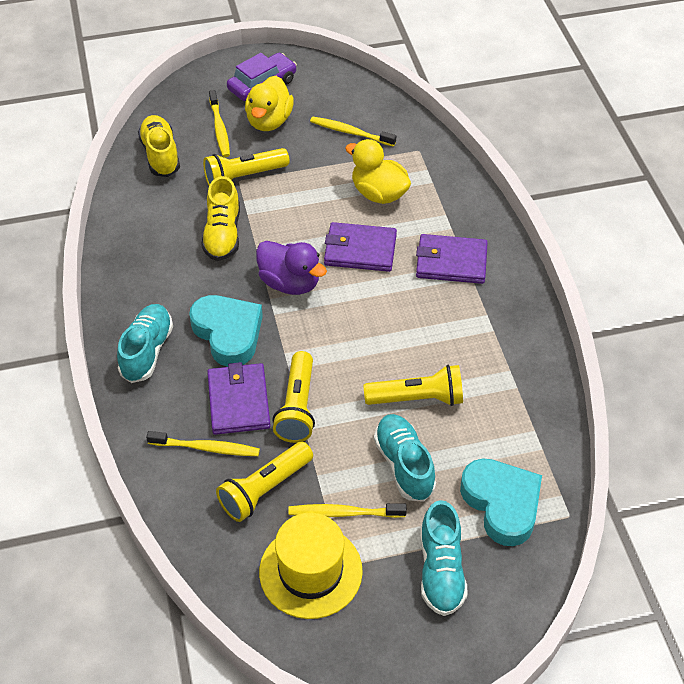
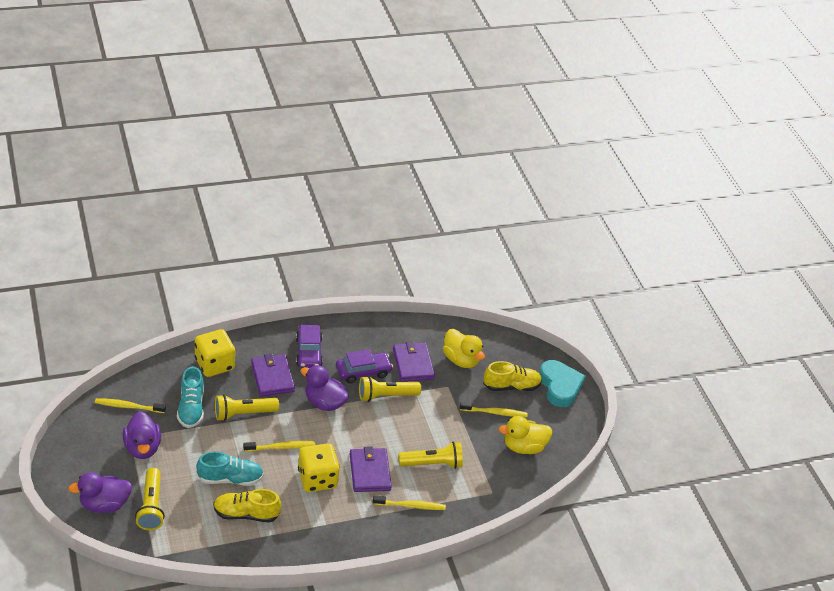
purple car: 1 -> 2
purple duck: 1 -> 3
turquoise heart: 2 -> 1
turquoise shoe: 3 -> 2
yellow dice: 0 -> 2
yellow hat: 1 -> 0

